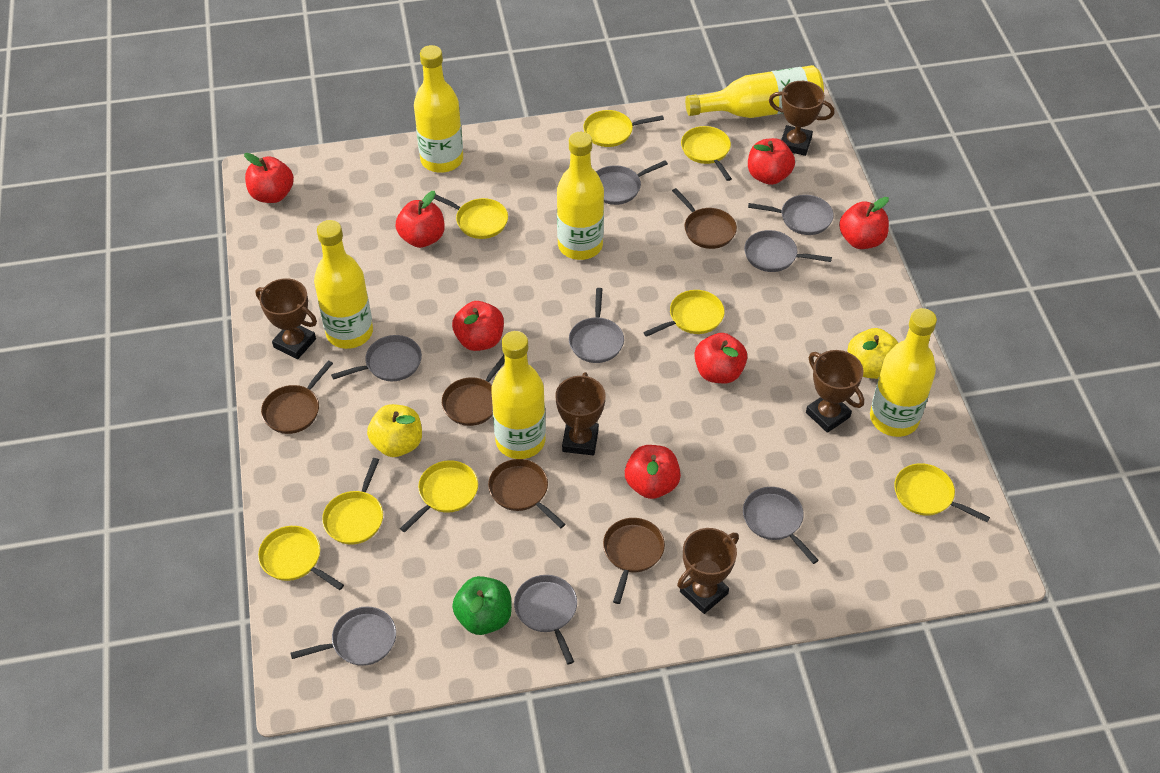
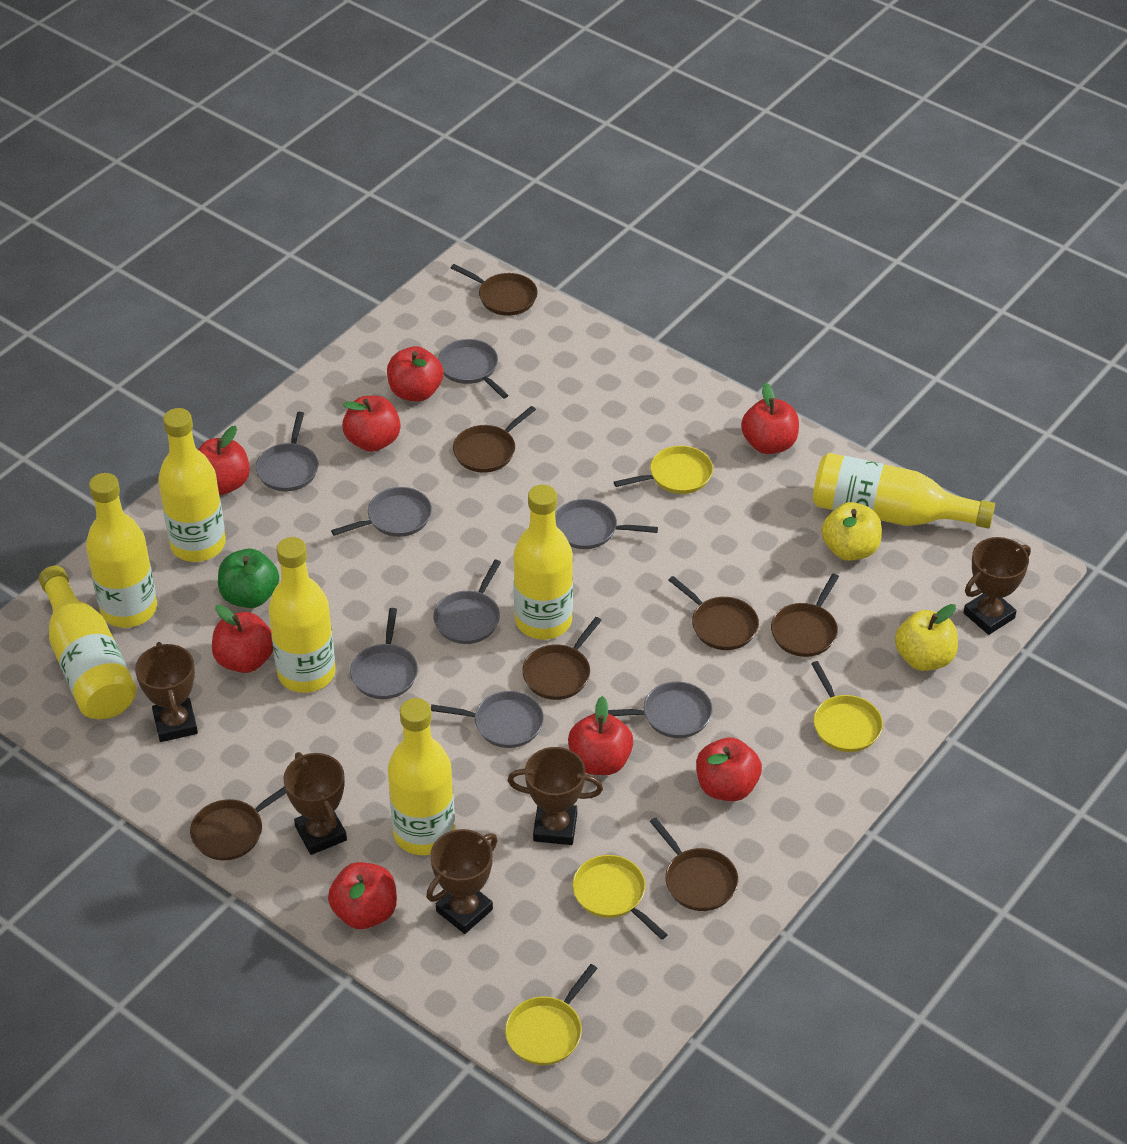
brown pan: 5 -> 7
red apple: 7 -> 8
yellow bottle: 6 -> 7
yellow pan: 8 -> 4

